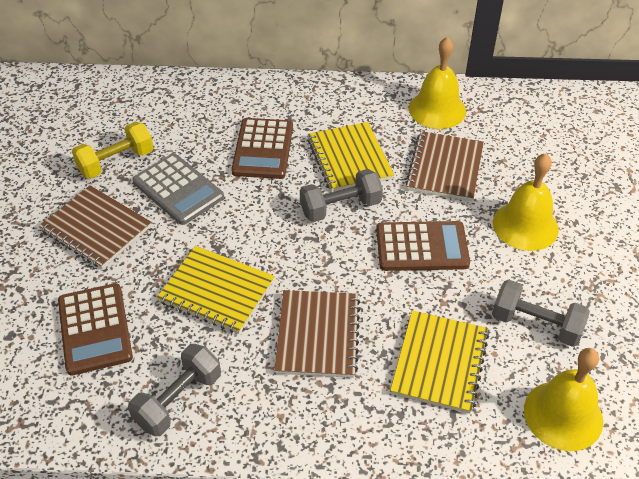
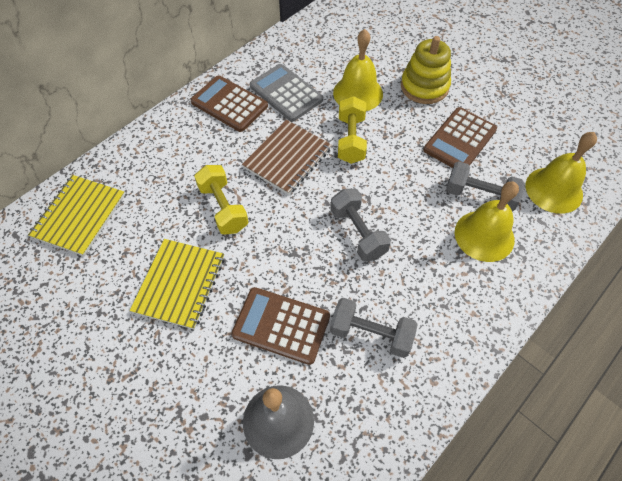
brown notebook: 3 -> 1
grey bell: 0 -> 1
yellow dumbbell: 1 -> 2
yellow notebook: 3 -> 2
yellow stacking toy: 0 -> 1

